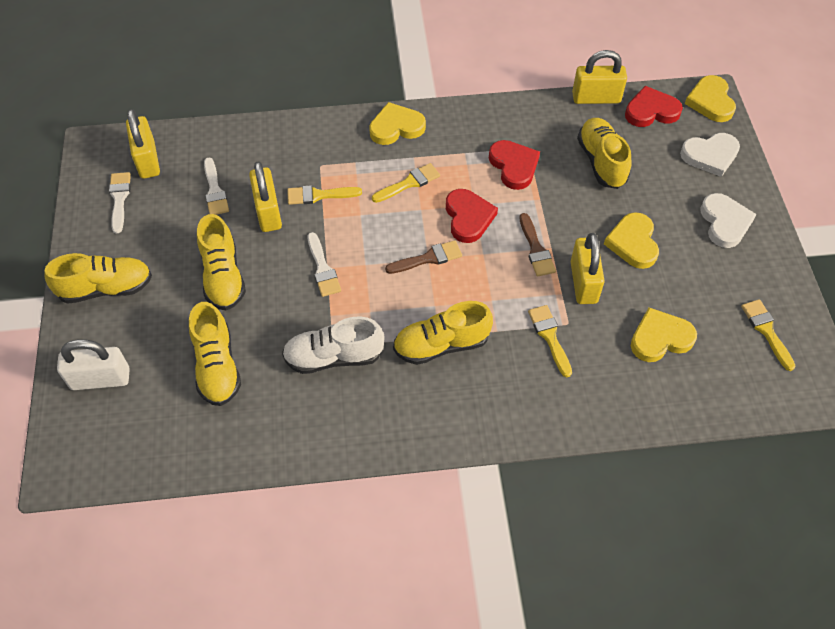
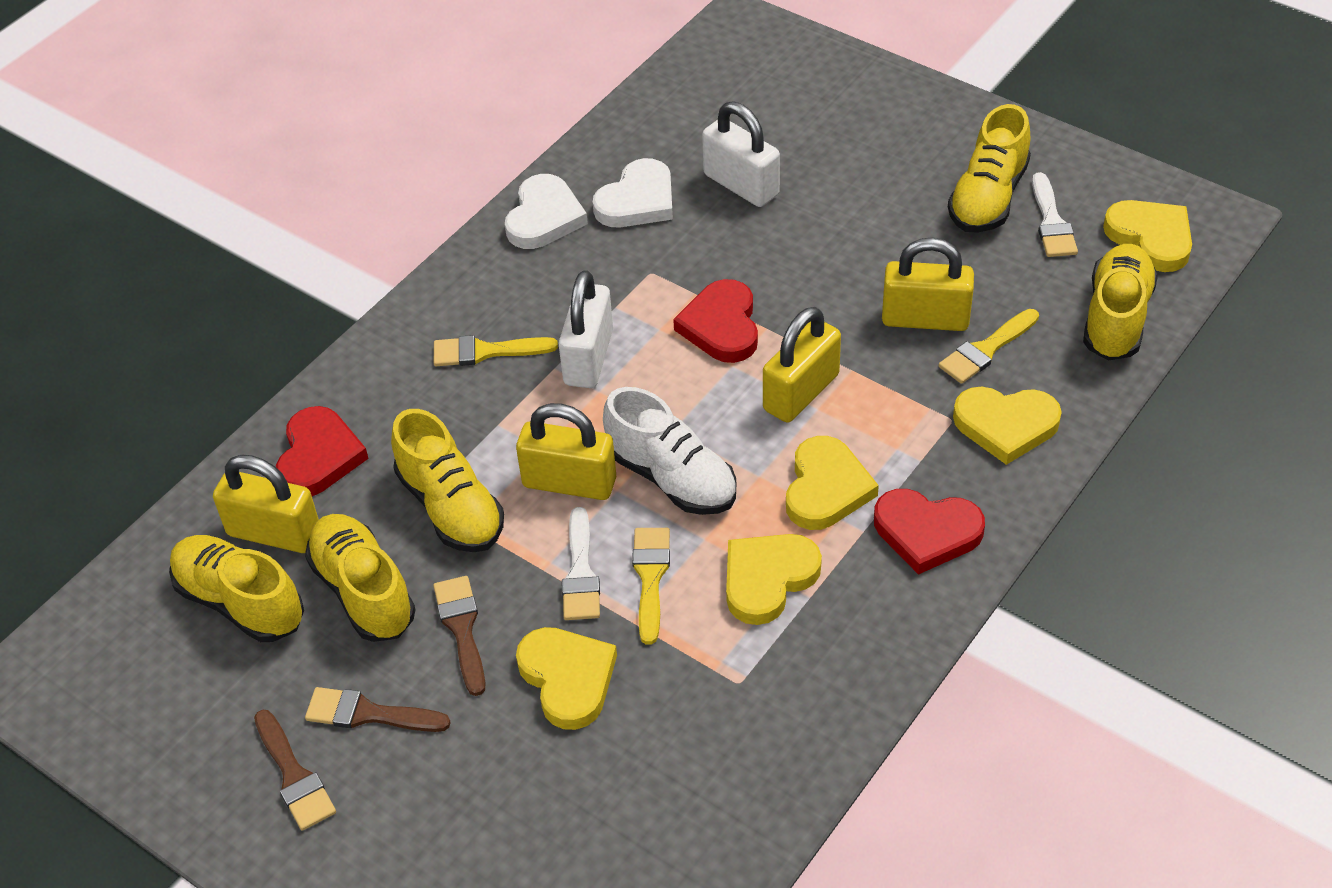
brown brush: 2 -> 3
white brush: 3 -> 2
white padlock: 1 -> 2
yellow brush: 4 -> 3
yellow heart: 4 -> 5

